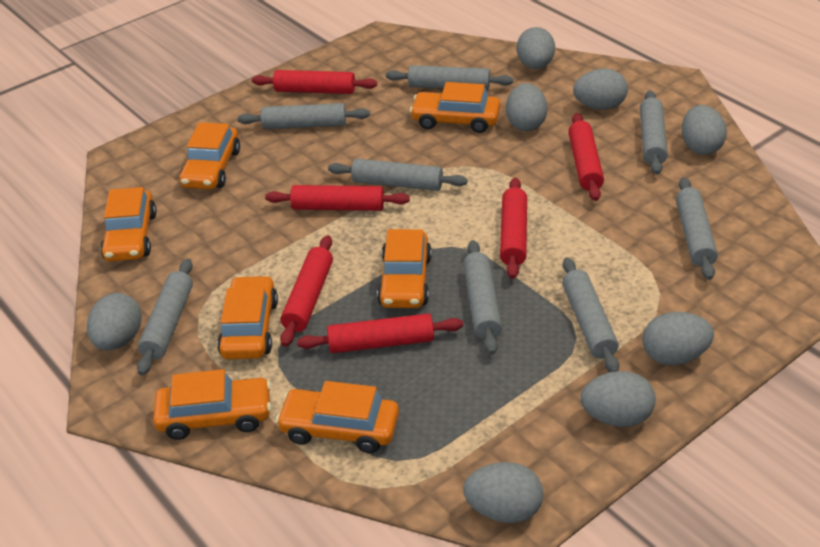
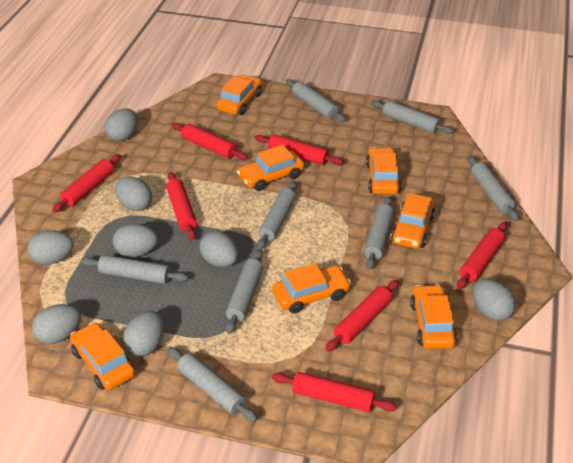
red rolling pin: 6 -> 7

